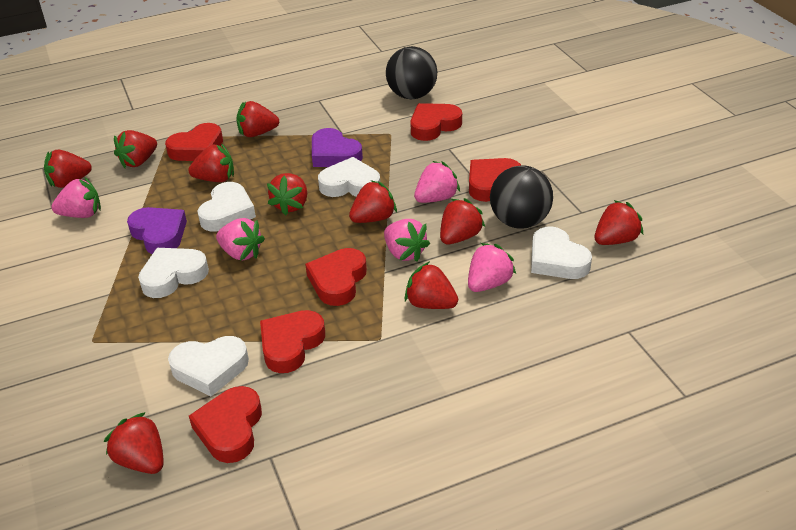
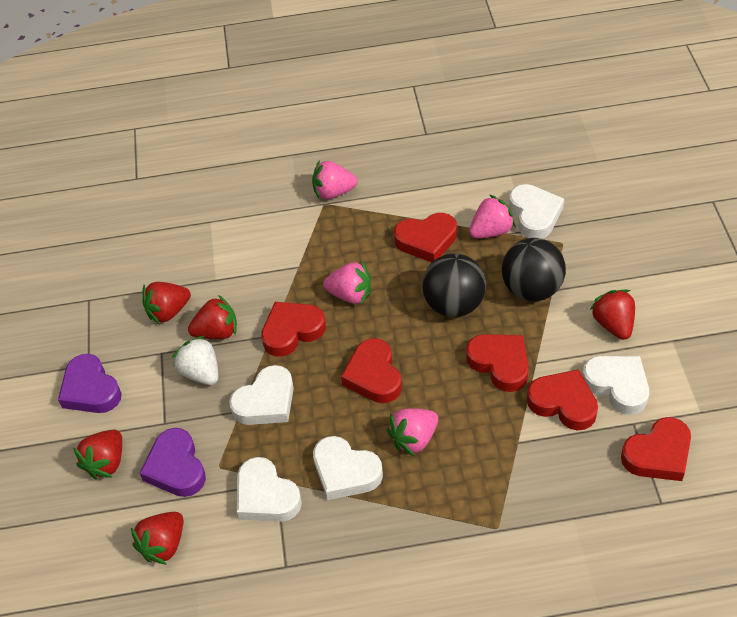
pink strawberry: 5 -> 4
red strawberry: 10 -> 5
white strawberry: 0 -> 1

